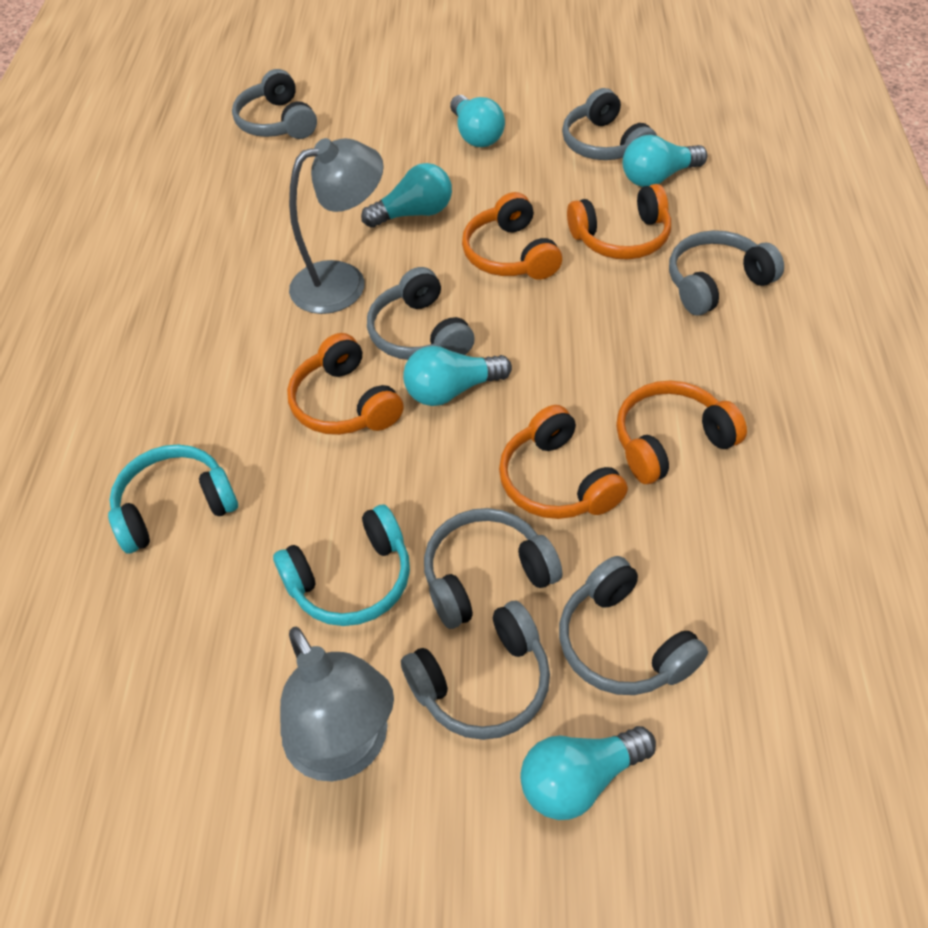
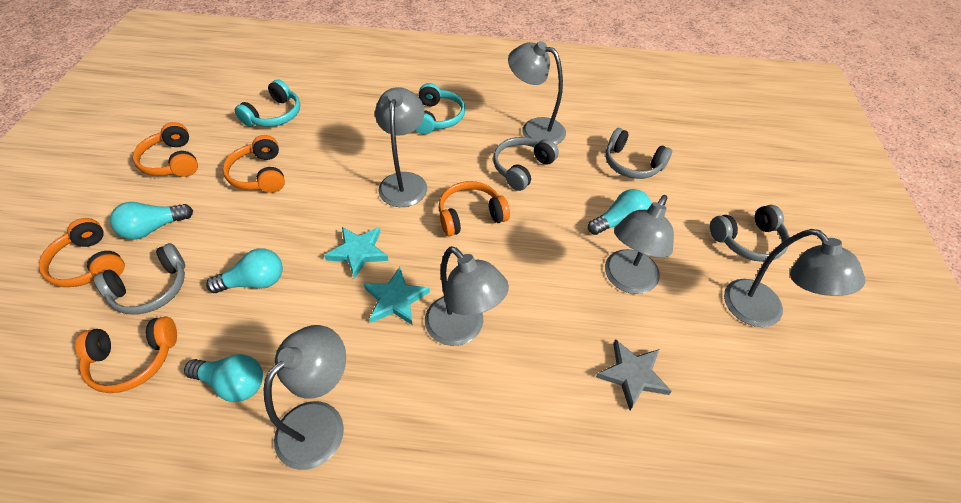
grey headphones: 7 -> 4
grey lamp: 2 -> 6
grey star: 0 -> 1
turquoise light bulb: 5 -> 4
turquoise star: 0 -> 2

